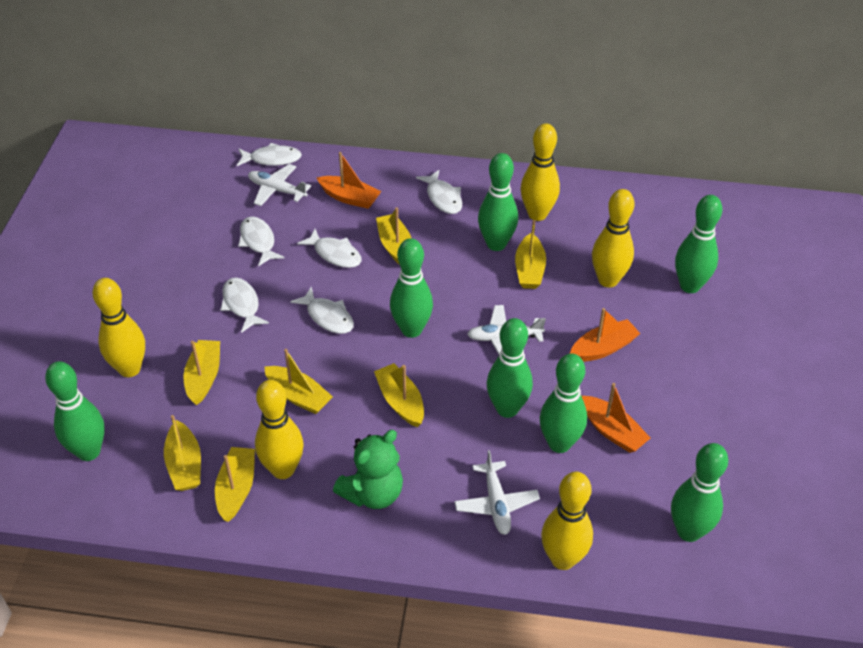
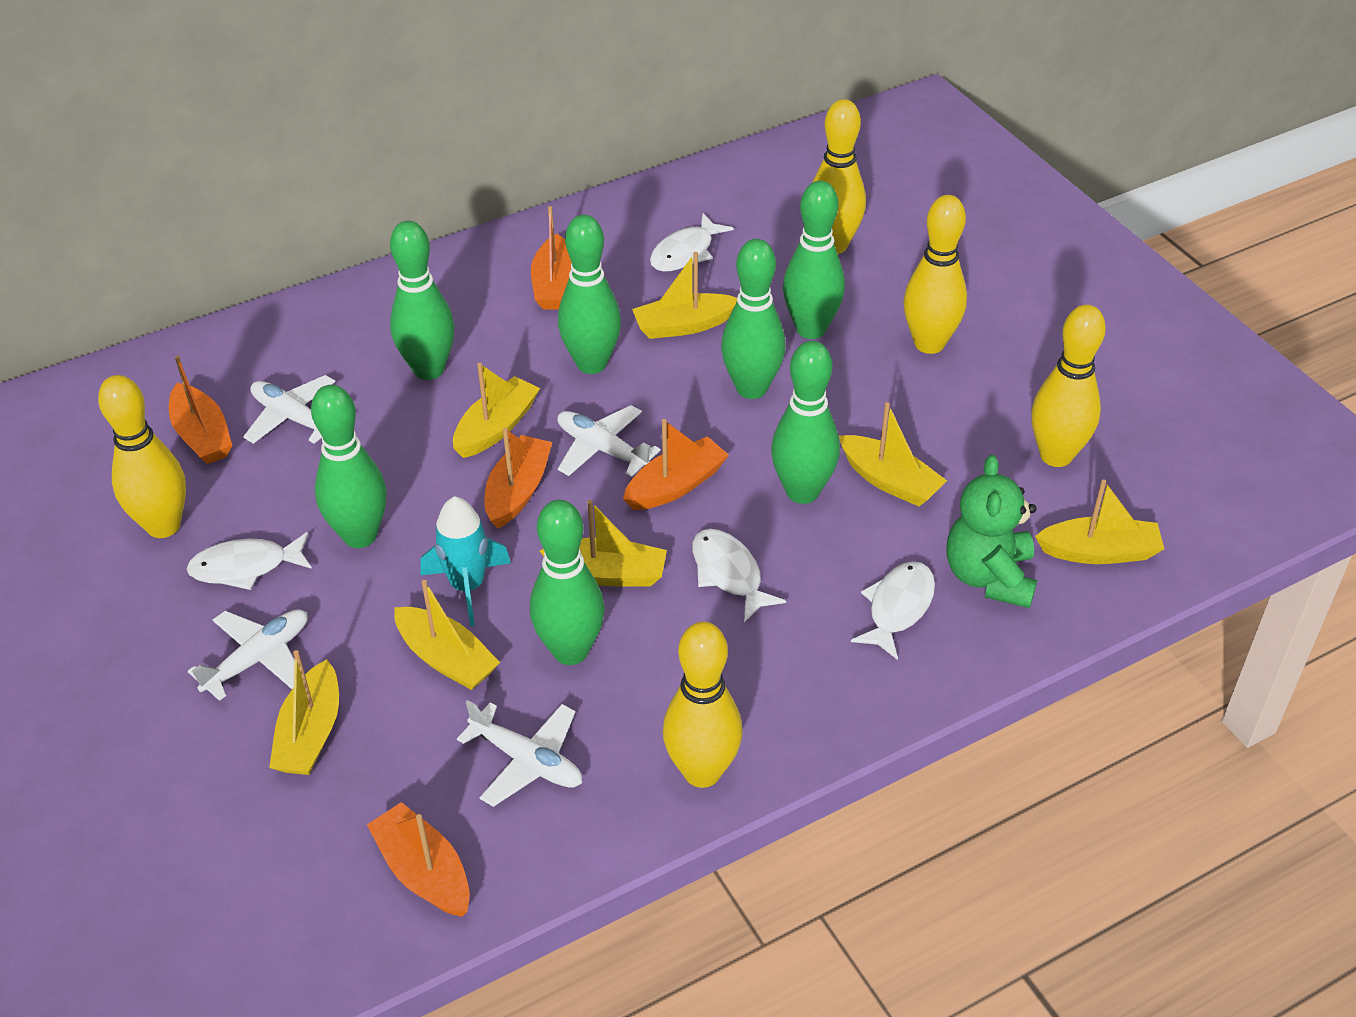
orange boat: 3 -> 5
turquoise rocket: 0 -> 1
white fish: 6 -> 4
white plane: 3 -> 4

